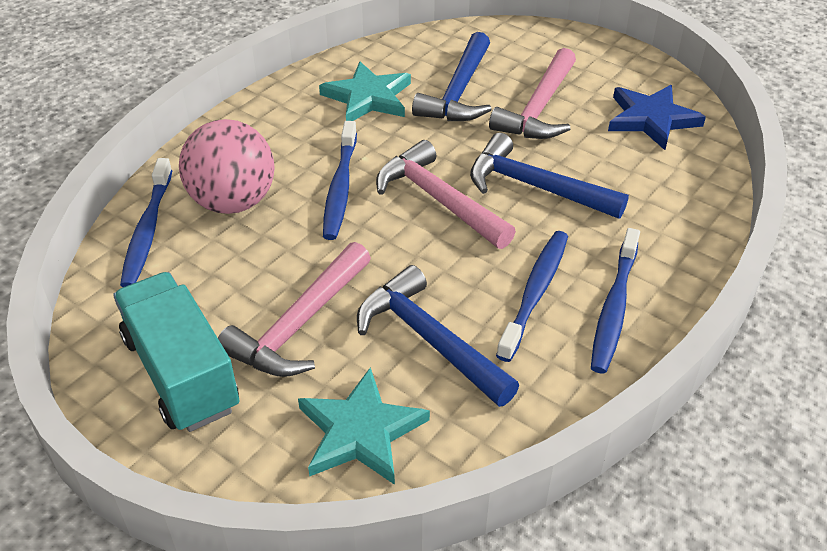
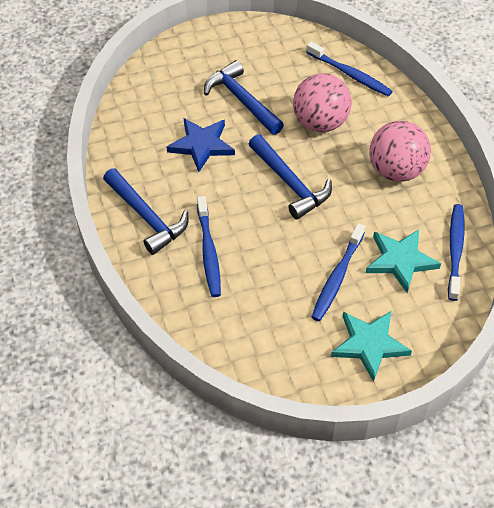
pink ball: 1 -> 2
pink hammer: 3 -> 0
turquoise truck: 1 -> 0

